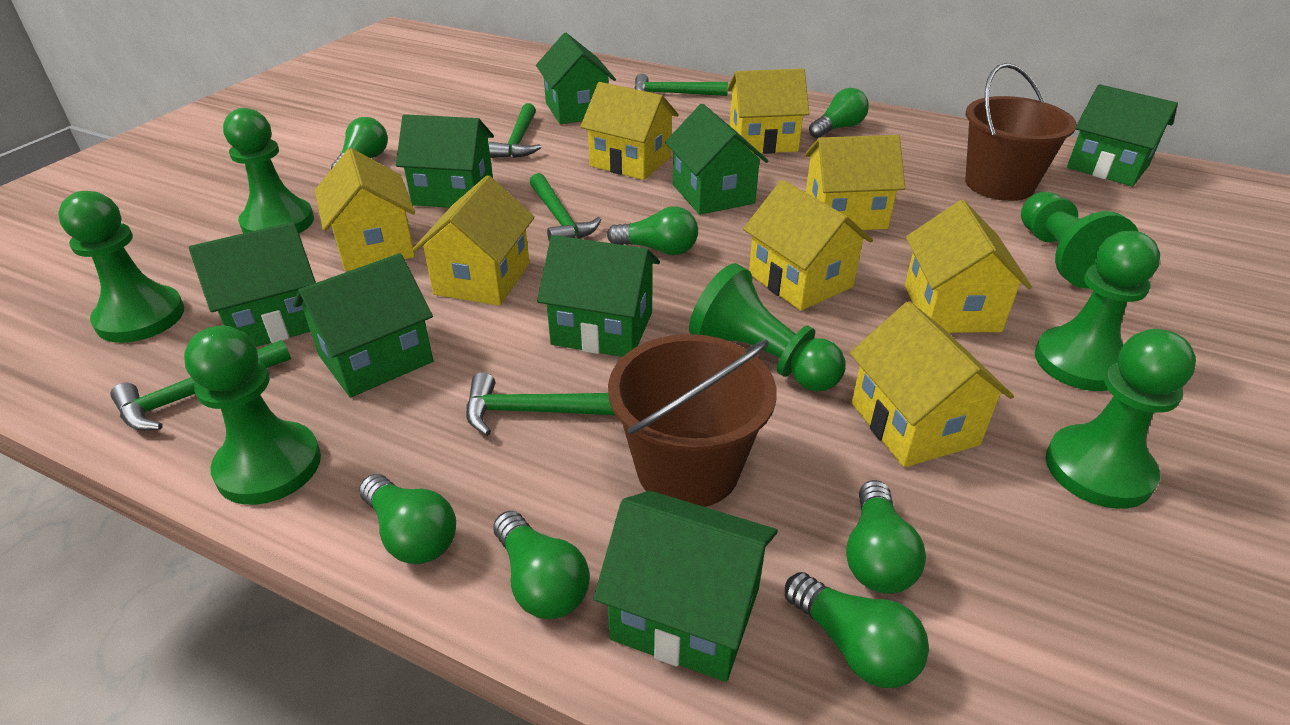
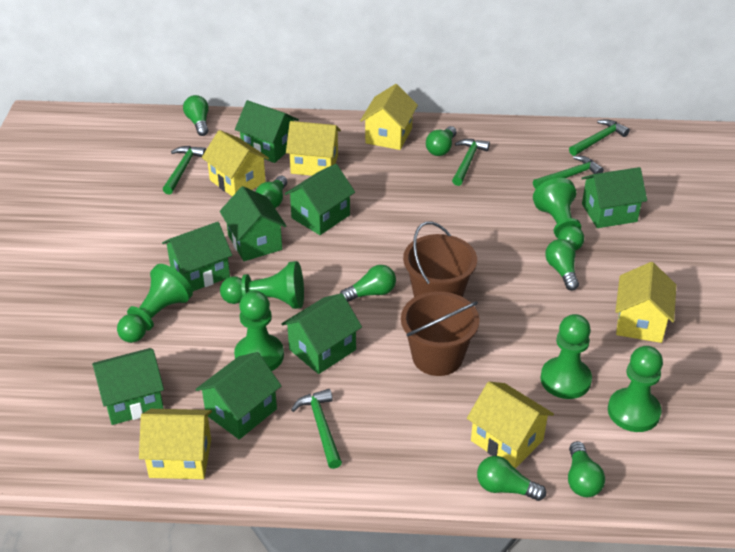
green pawn: 7 -> 6
yellow house: 8 -> 6

